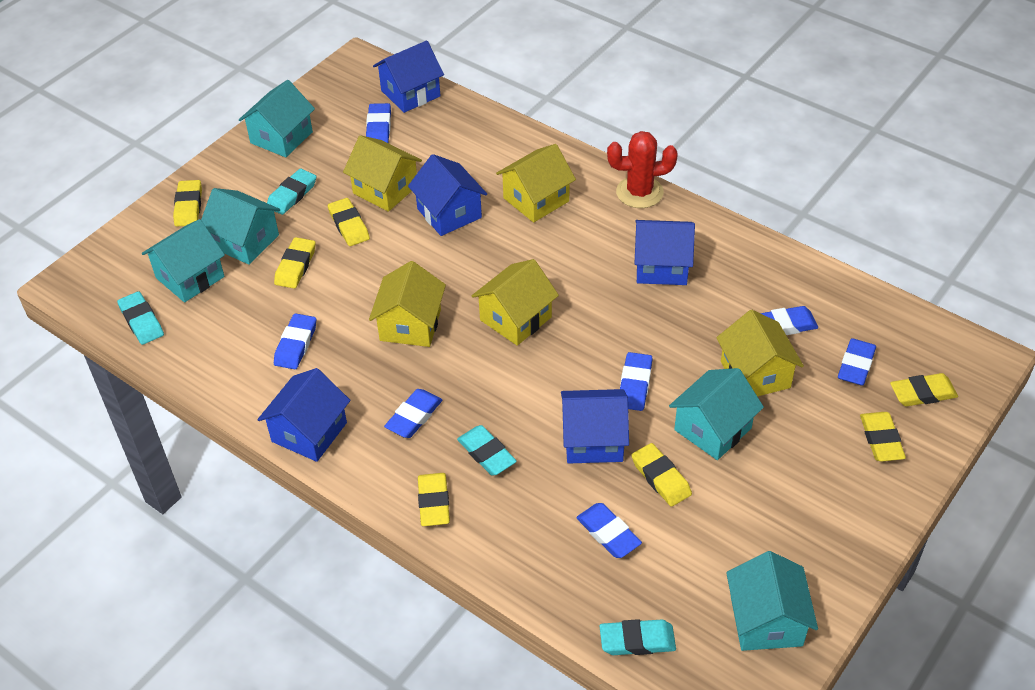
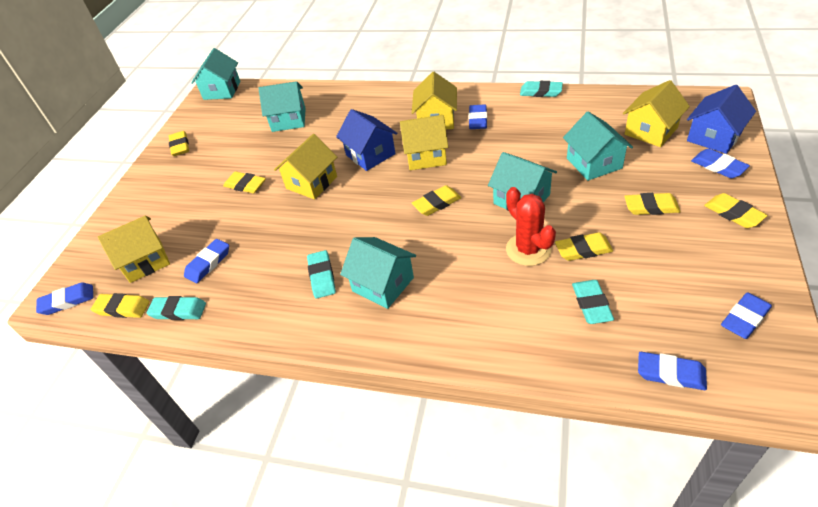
blue eraser: 7 -> 6
blue house: 5 -> 2

